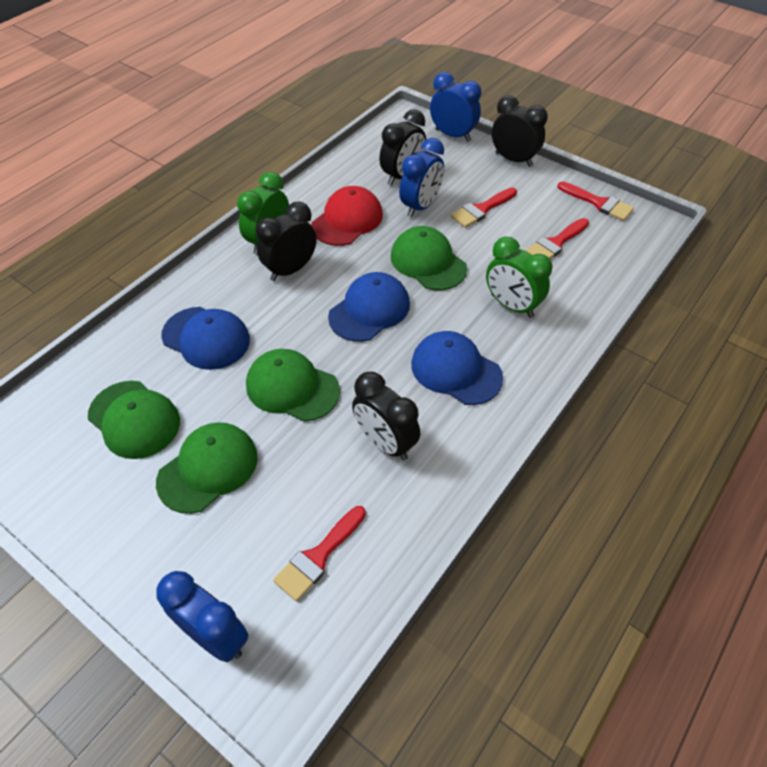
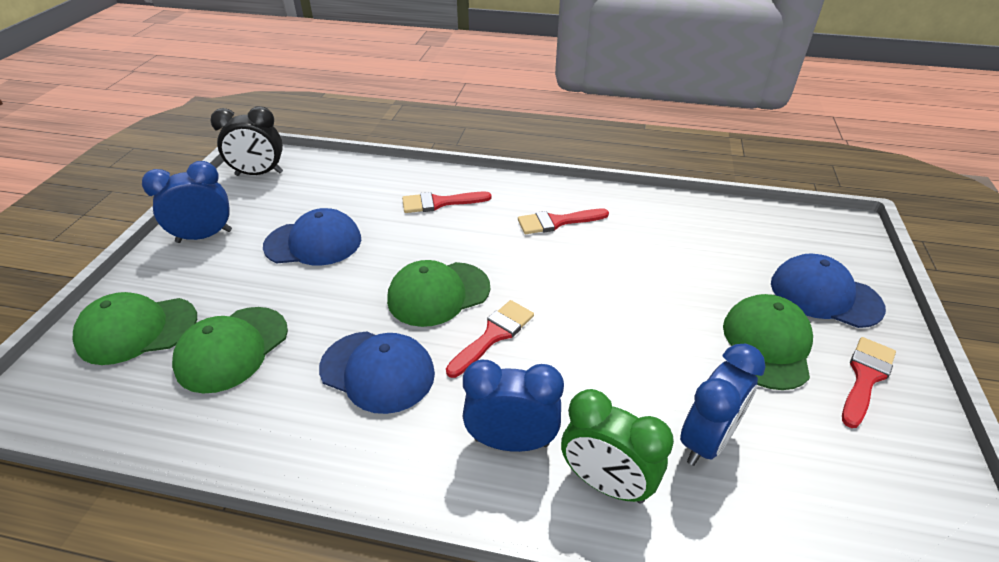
black clock: 4 -> 1
green clock: 2 -> 1
red cap: 1 -> 0

